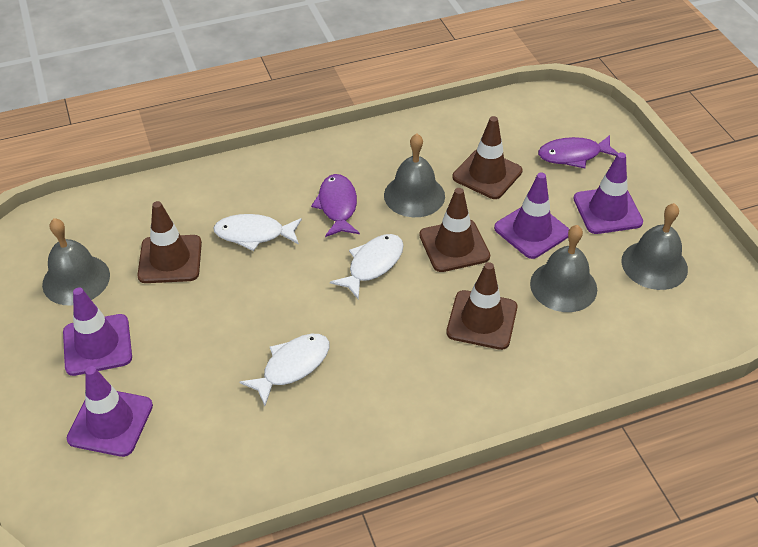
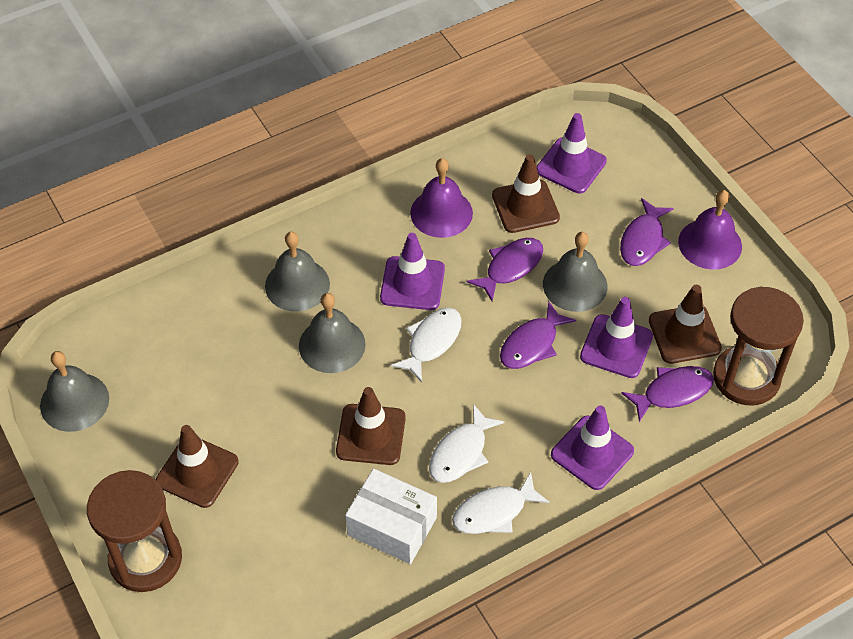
brown hourglass: 0 -> 2
purple bell: 0 -> 2
purple fish: 2 -> 4
white box: 0 -> 1

